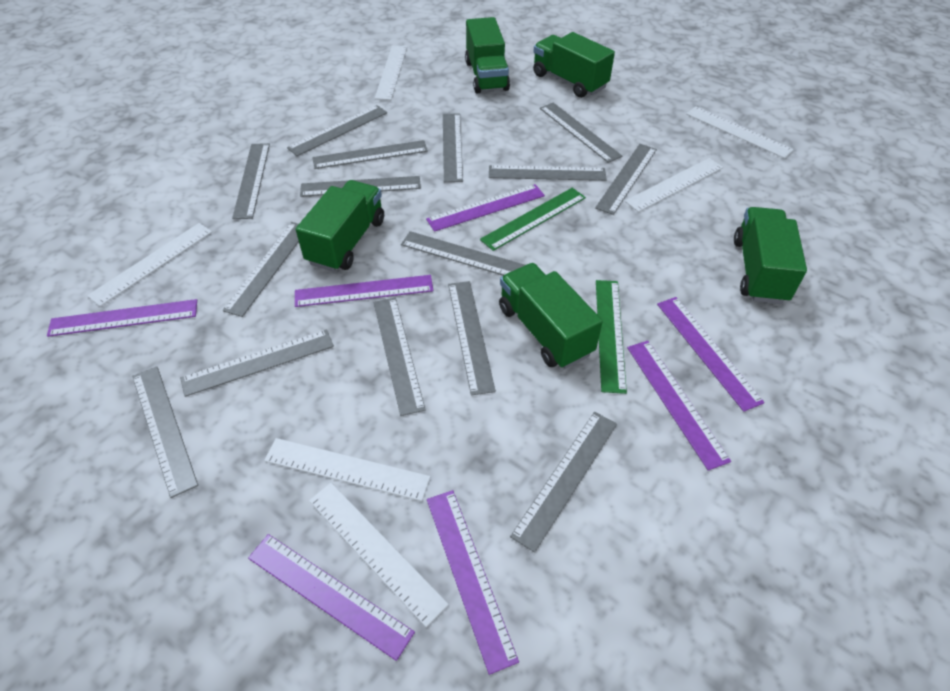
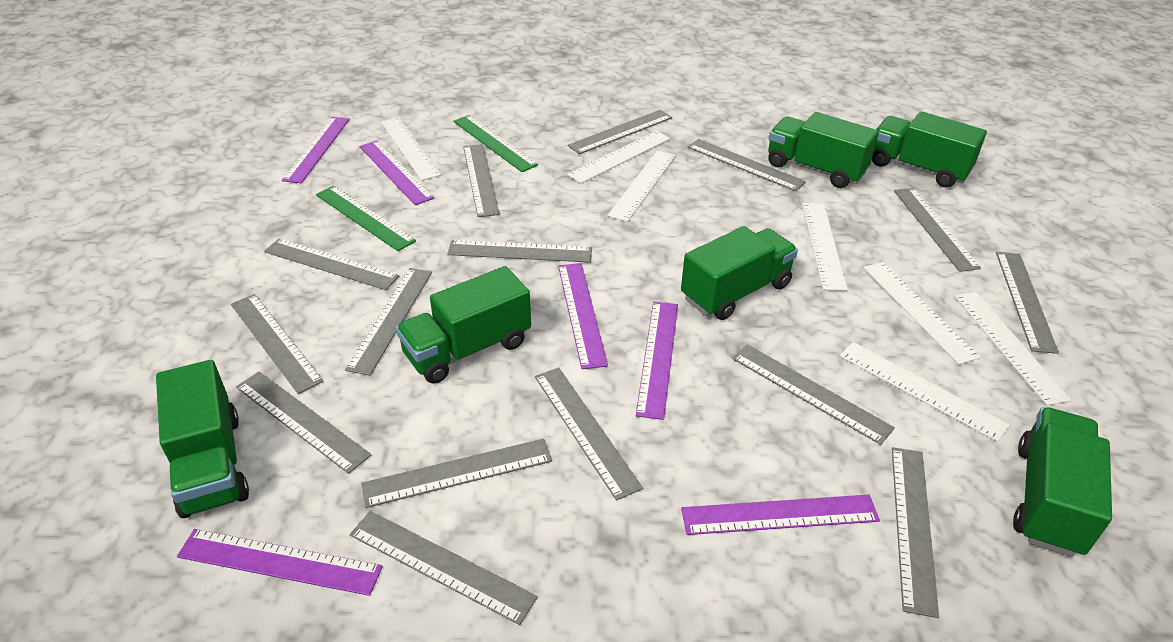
green truck: 5 -> 6
purple ruler: 7 -> 6
white ruler: 6 -> 7

